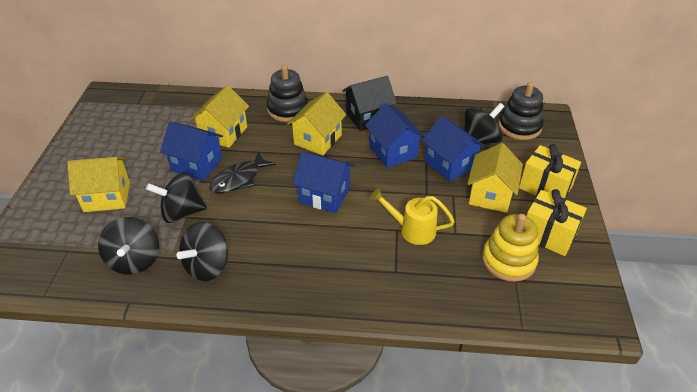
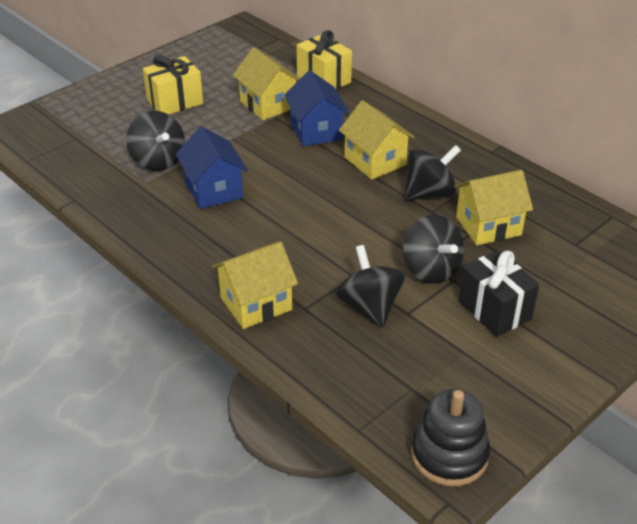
black fish: 1 -> 0
black gift: 0 -> 1
black house: 1 -> 0
black stacking toy: 2 -> 1
blue house: 4 -> 2
yellow stacking toy: 1 -> 0
yellow watering can: 1 -> 0

